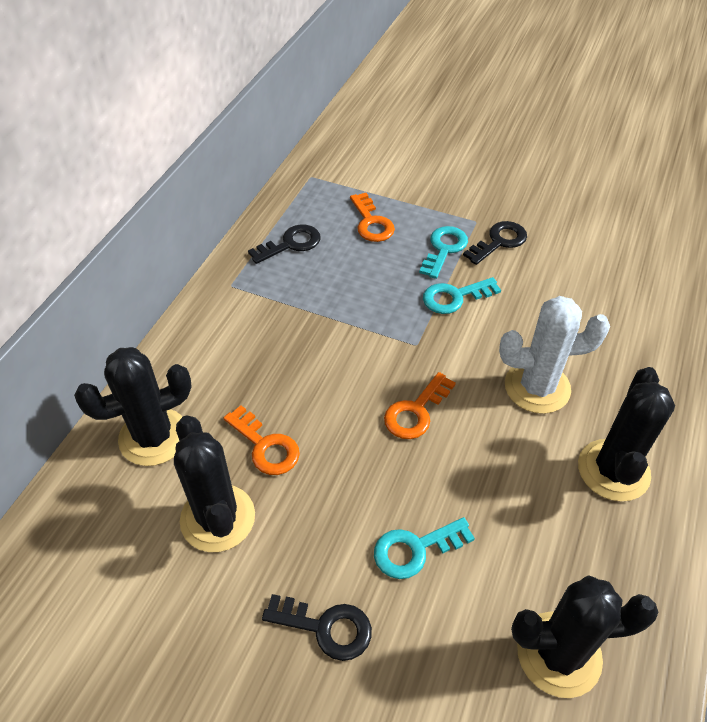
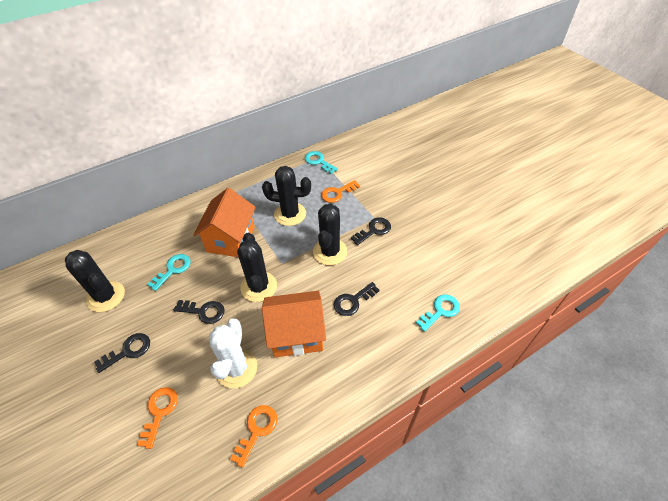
black key: 3 -> 4
orange house: 0 -> 2

